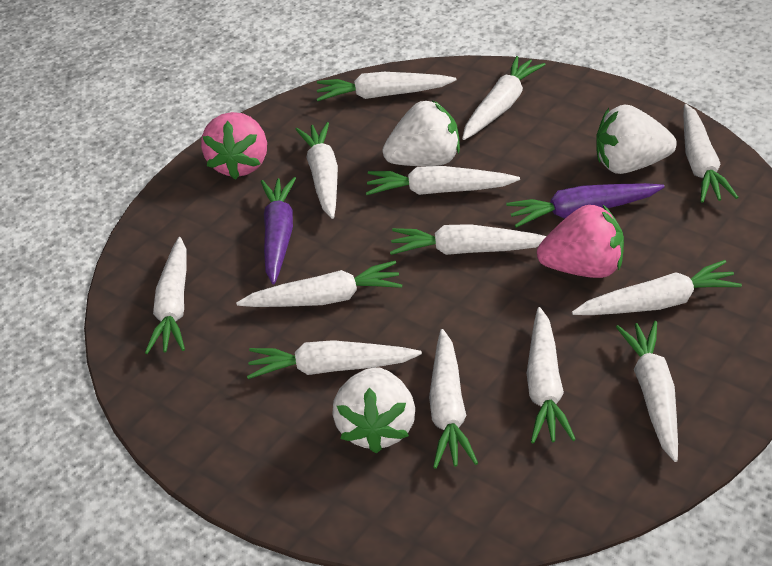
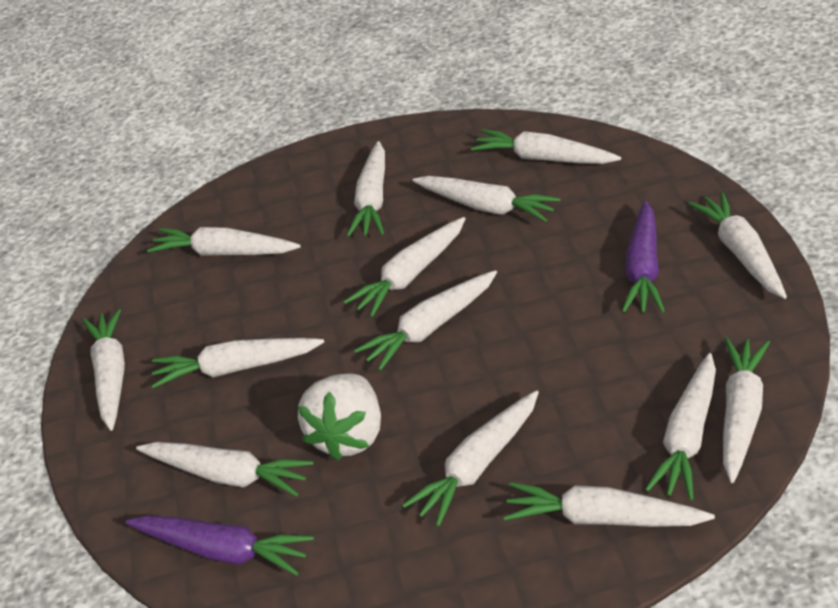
pink strawberry: 2 -> 0
white carrot: 13 -> 14
white strawberry: 3 -> 1

